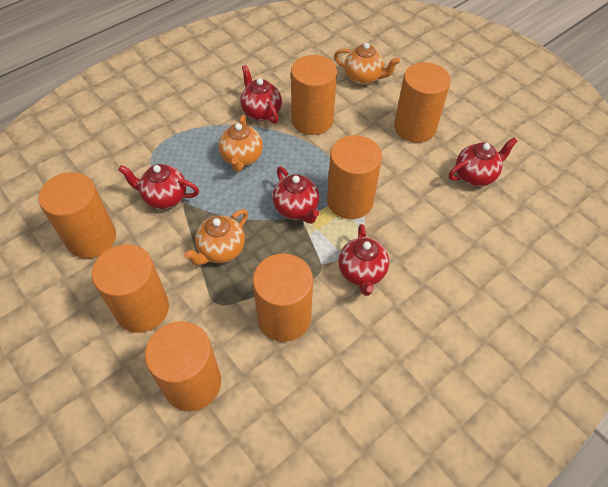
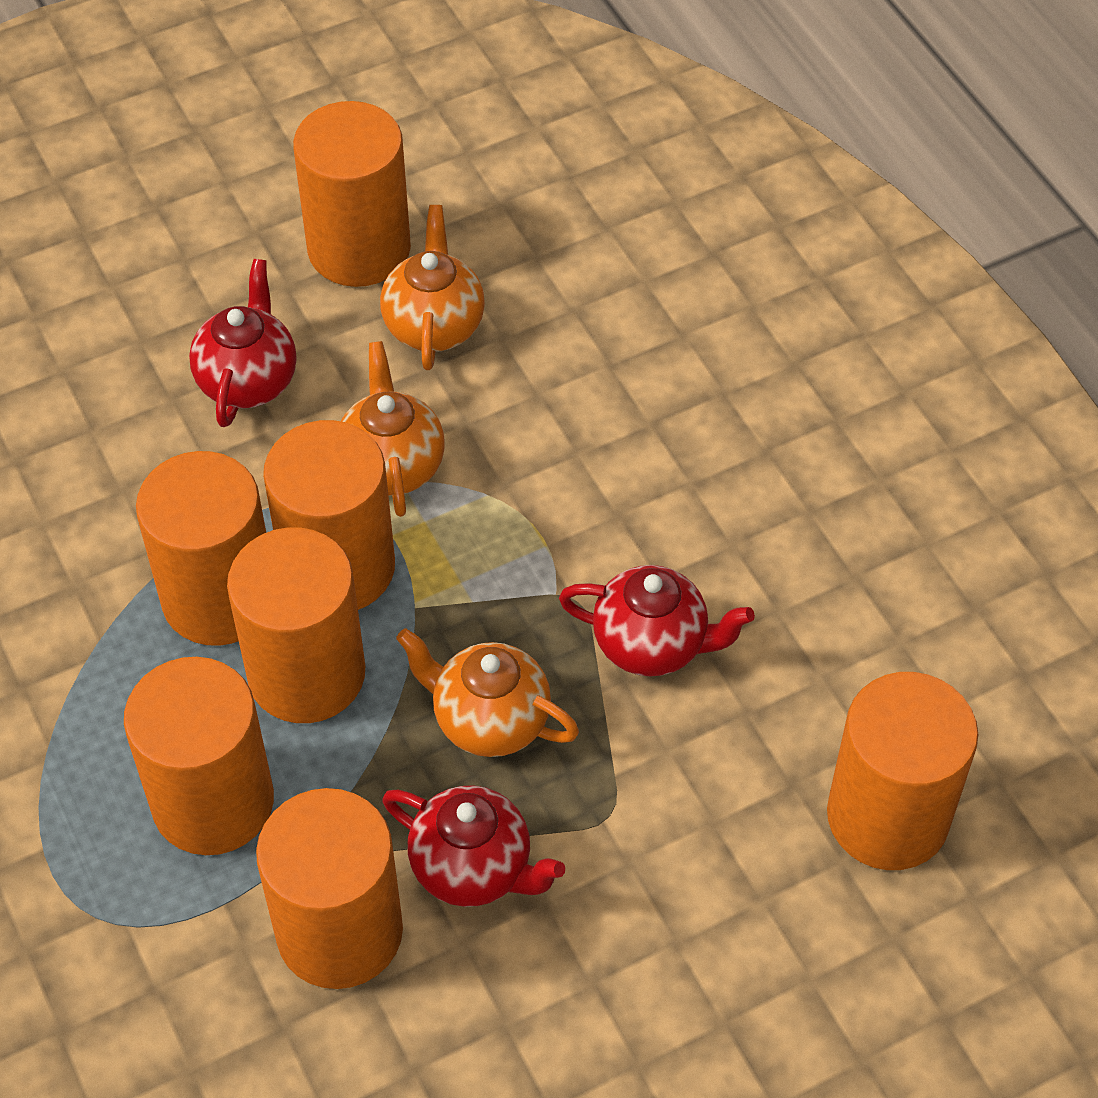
red teapot: 5 -> 3

